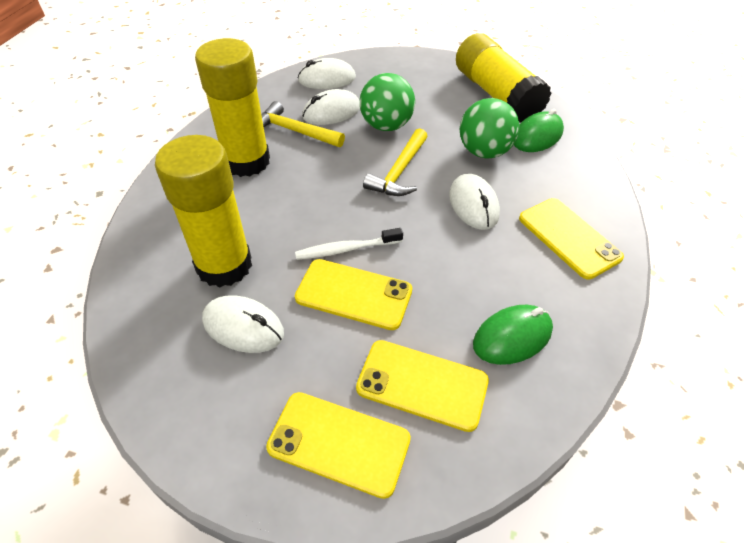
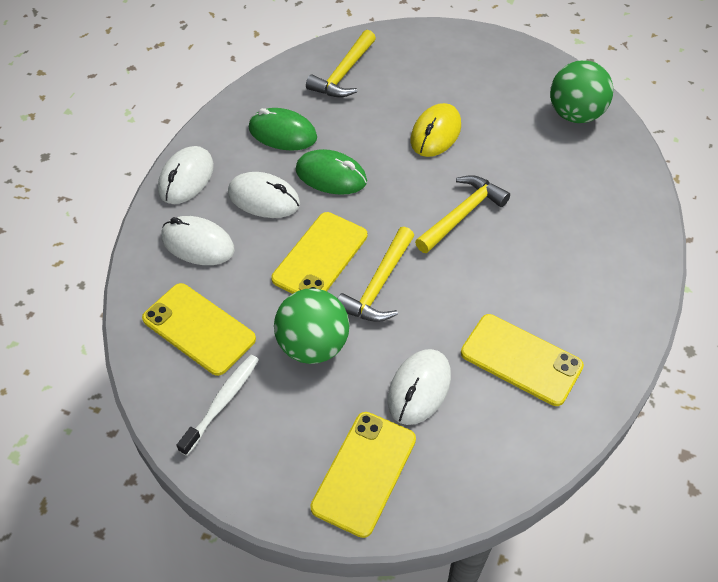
yellow glue stick: 3 -> 0
yellow hammer: 2 -> 3
yellow mouse: 0 -> 1

